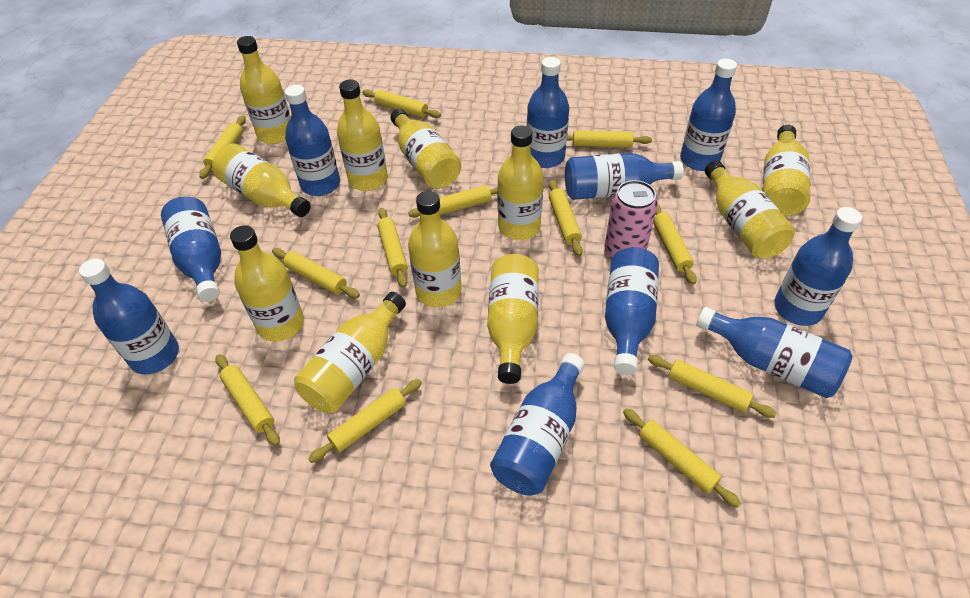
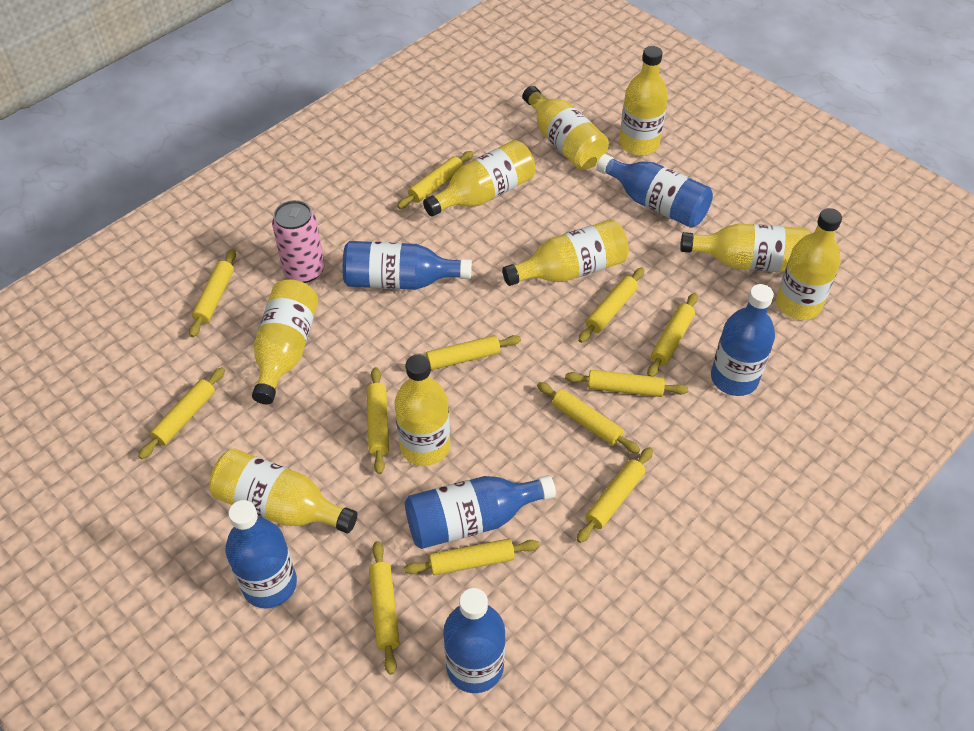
blue bottle: 10 -> 6
yellow bottle: 11 -> 9

